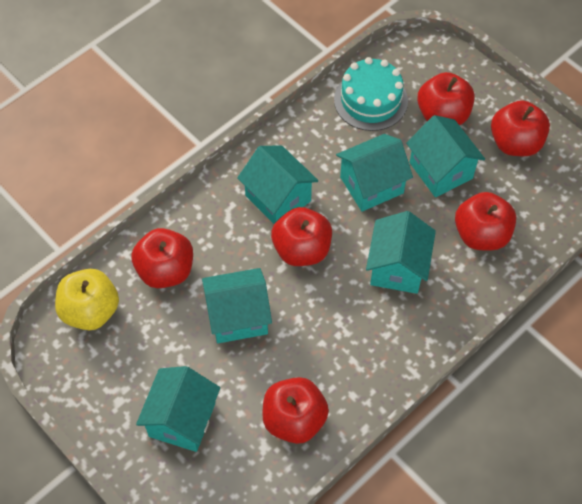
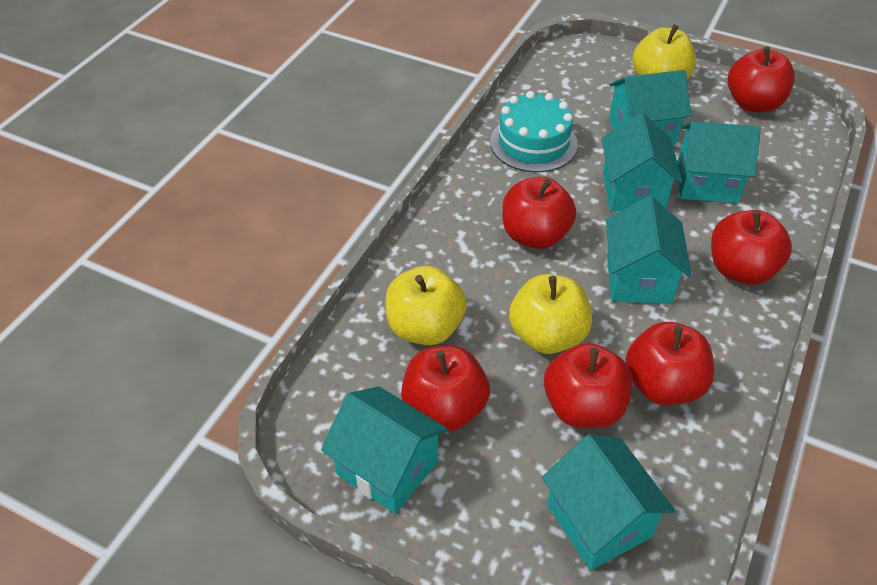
yellow apple: 1 -> 3

